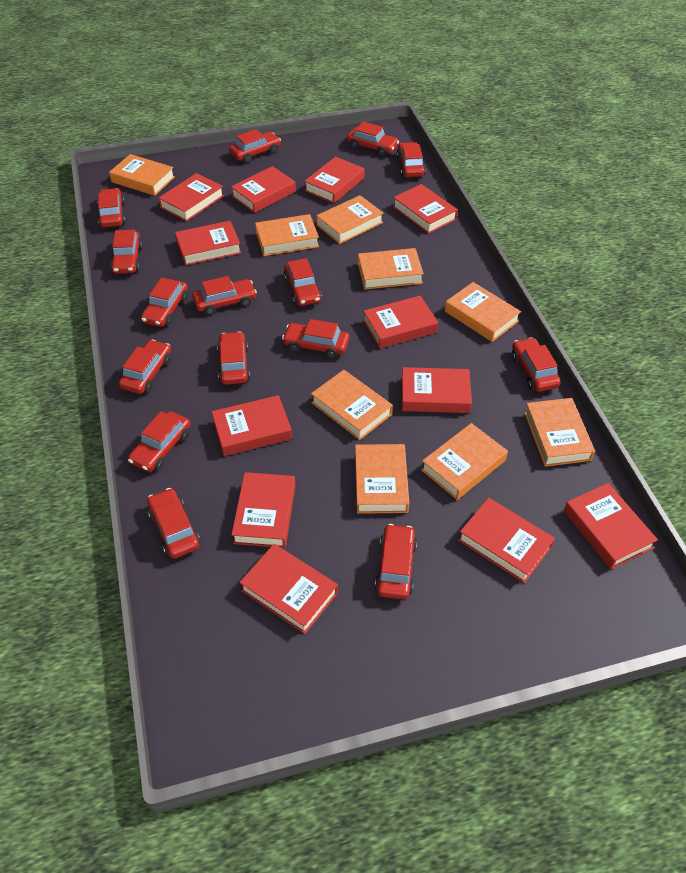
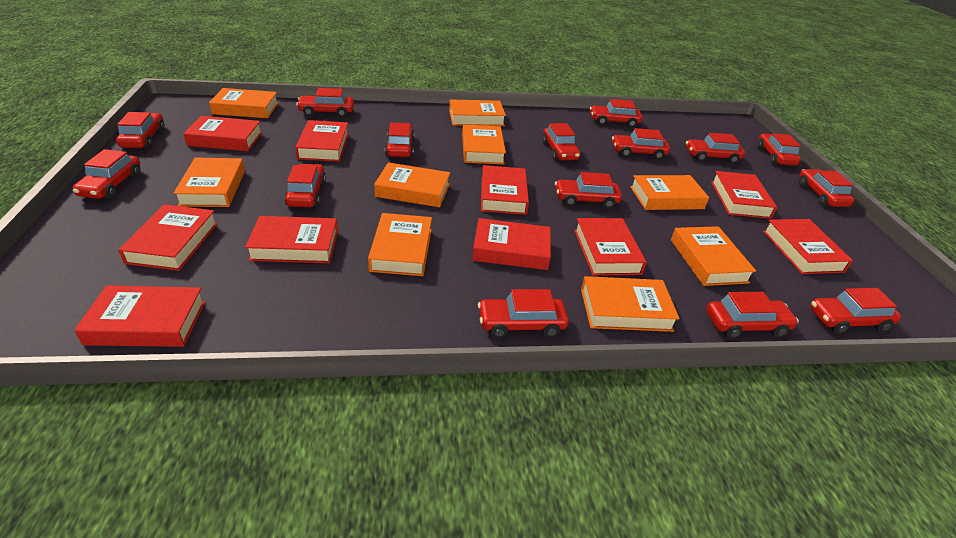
red book: 12 -> 10

